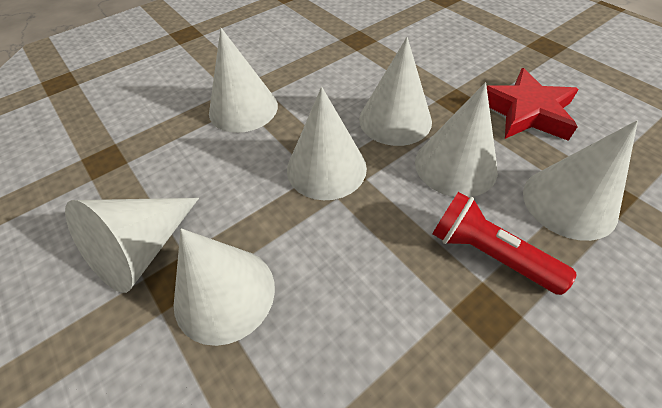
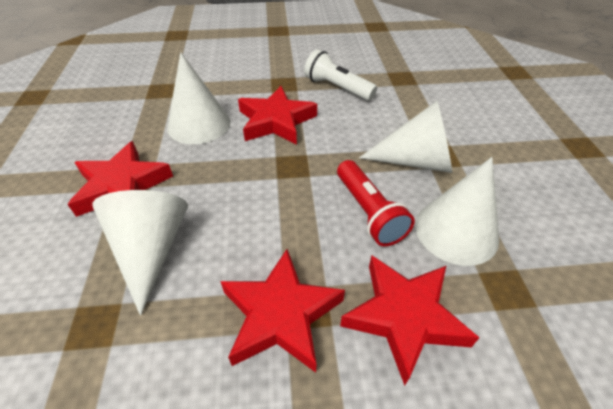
red star: 1 -> 4
white cone: 7 -> 4
white flashlight: 0 -> 1

